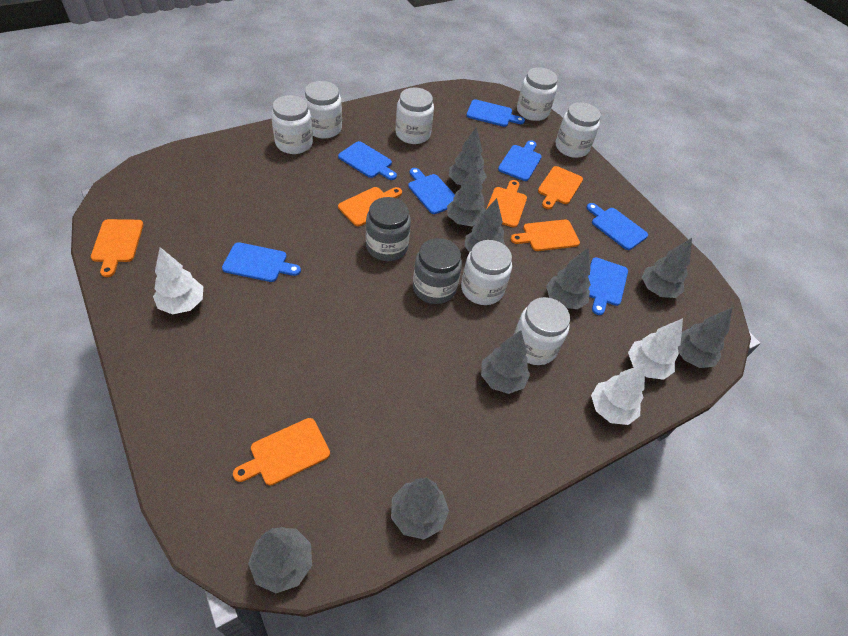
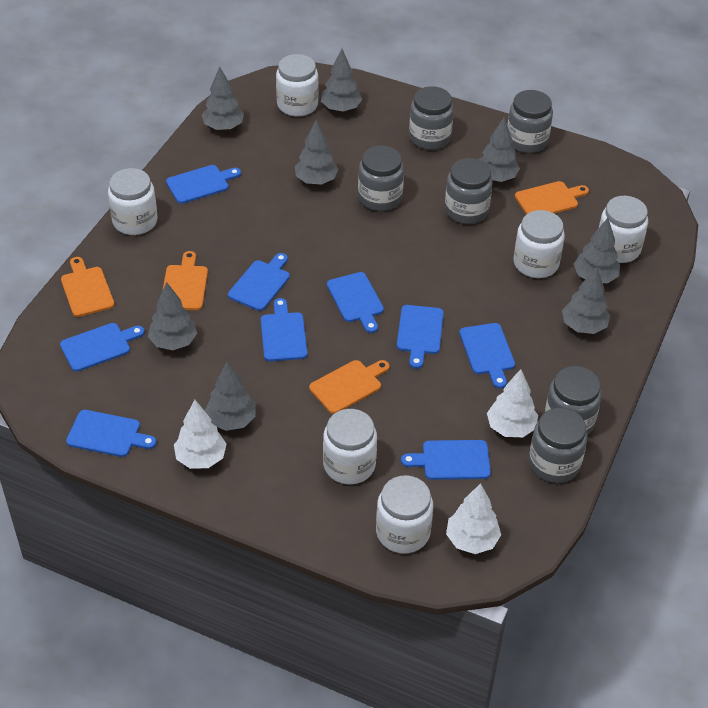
blue cutting board: 7 -> 9
grey jar: 2 -> 6
grey tree: 9 -> 8
orange cutting board: 6 -> 4
white jar: 7 -> 6

